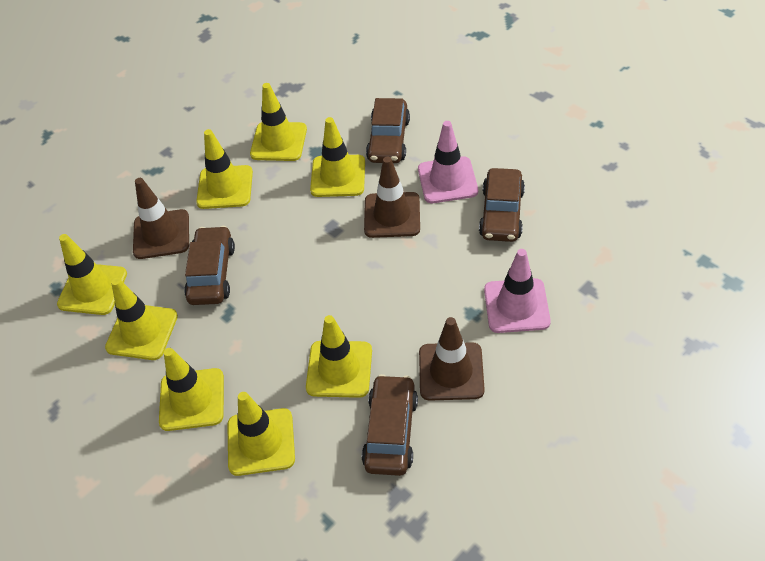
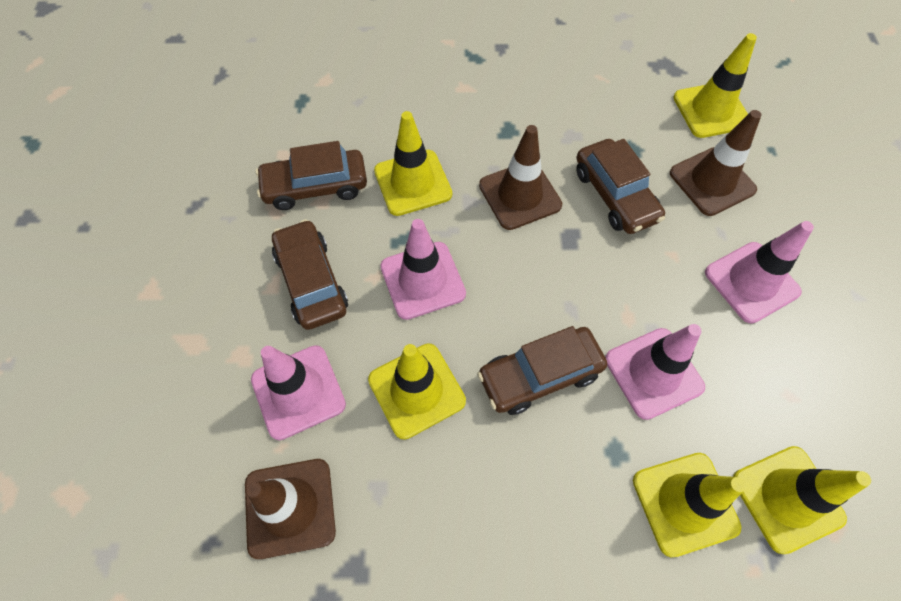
pink traffic cone: 2 -> 4
yellow traffic cone: 8 -> 5

